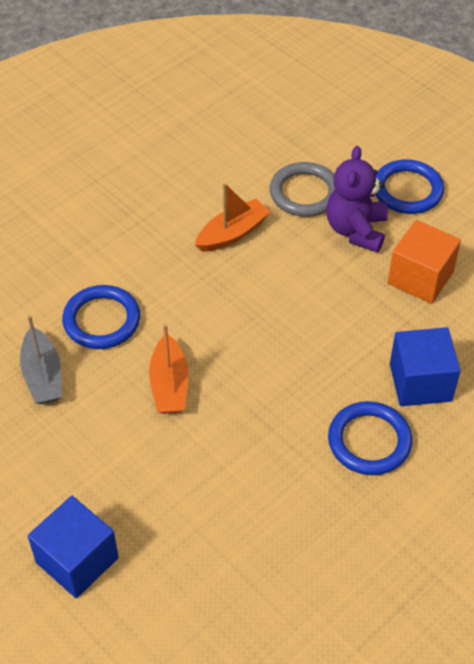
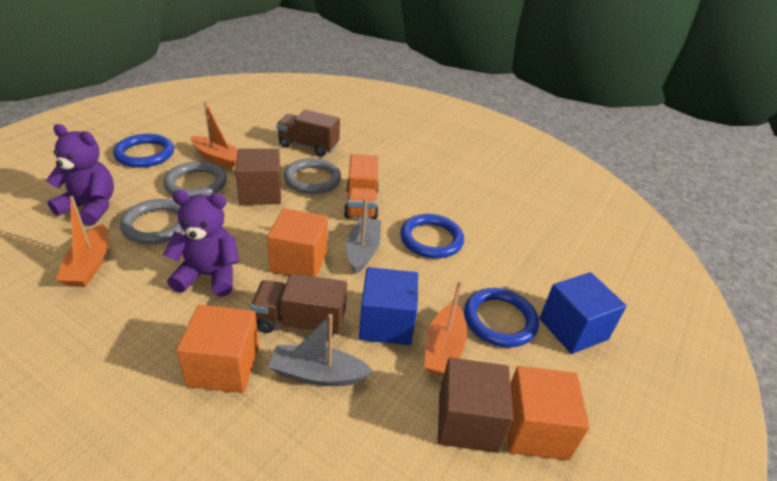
brown cube: 0 -> 2
brown truck: 0 -> 2
grey boat: 1 -> 2
grey ring: 1 -> 3
orange boat: 2 -> 3
orange cube: 1 -> 3
orange truck: 0 -> 1
purple teddy bear: 1 -> 2

